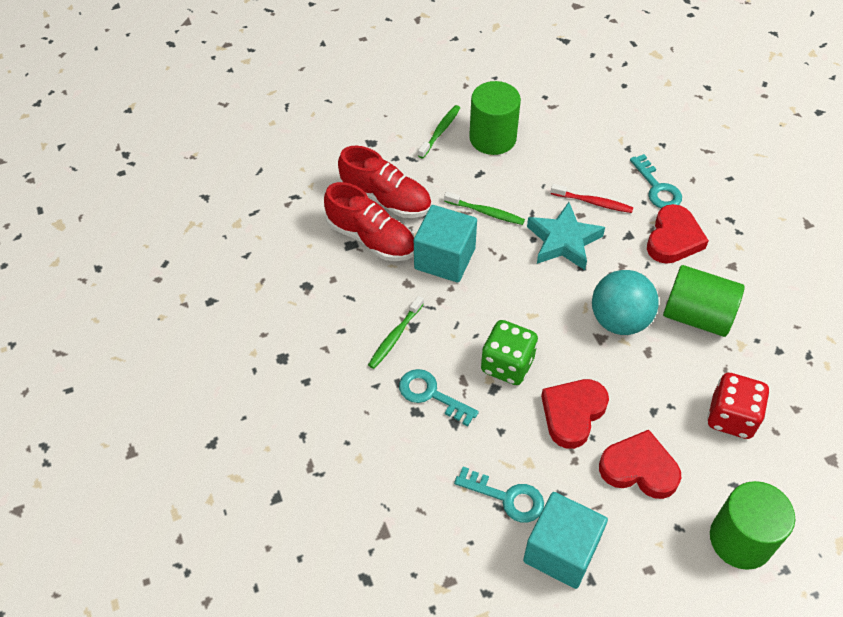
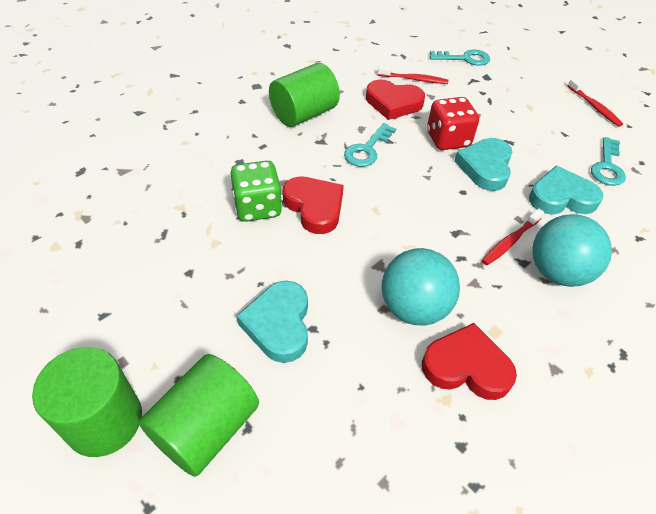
green toothbrush: 3 -> 0
red shoe: 2 -> 0
red toothbrush: 1 -> 3
turquoise ball: 1 -> 2
turquoise cube: 2 -> 0
turquoise heart: 0 -> 3
turquoise star: 1 -> 0

